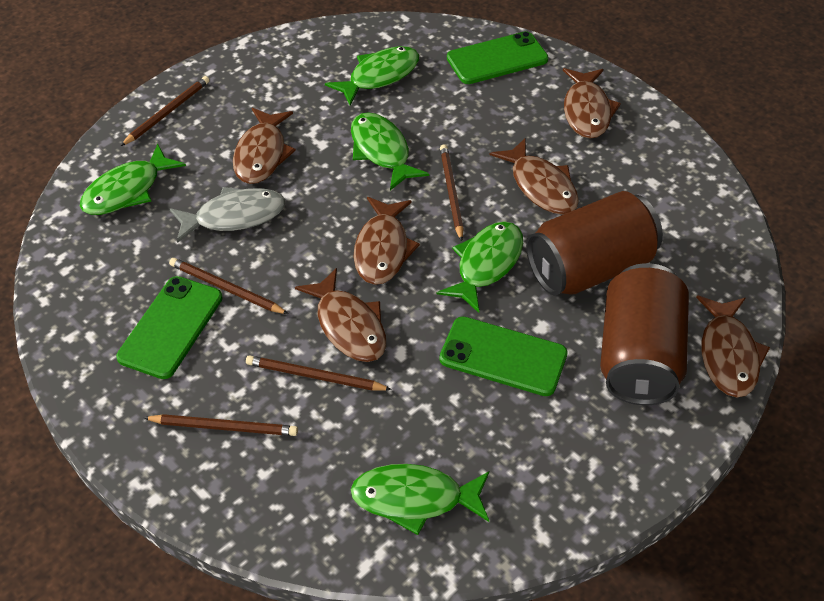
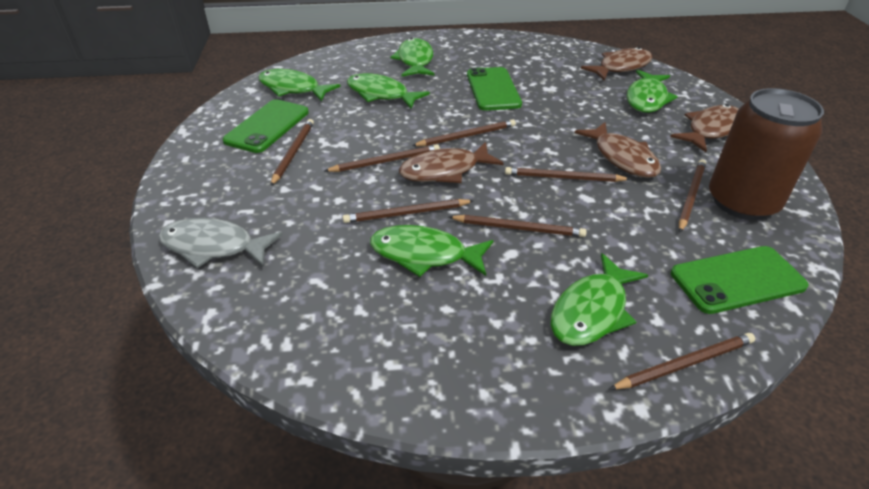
brown can: 2 -> 1
brown fish: 6 -> 4
brown pencil: 5 -> 8
green fish: 5 -> 6

